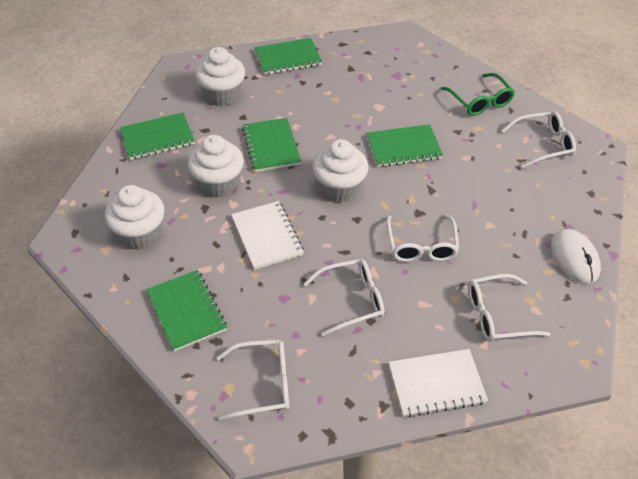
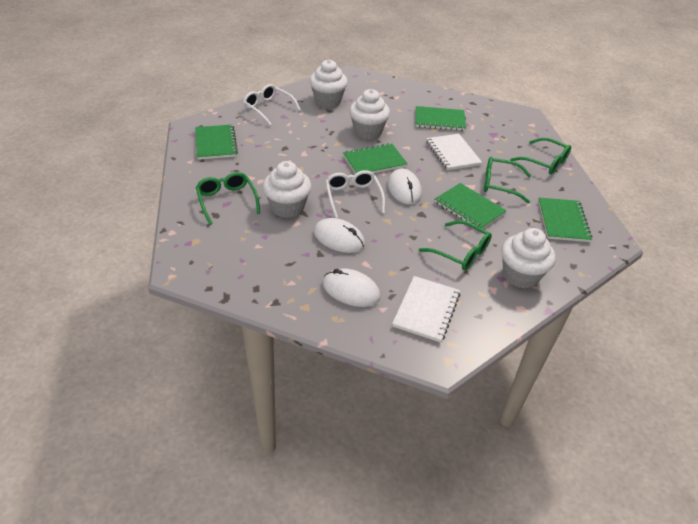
green glasses: 1 -> 4
white glasses: 5 -> 2
white mouse: 1 -> 3

